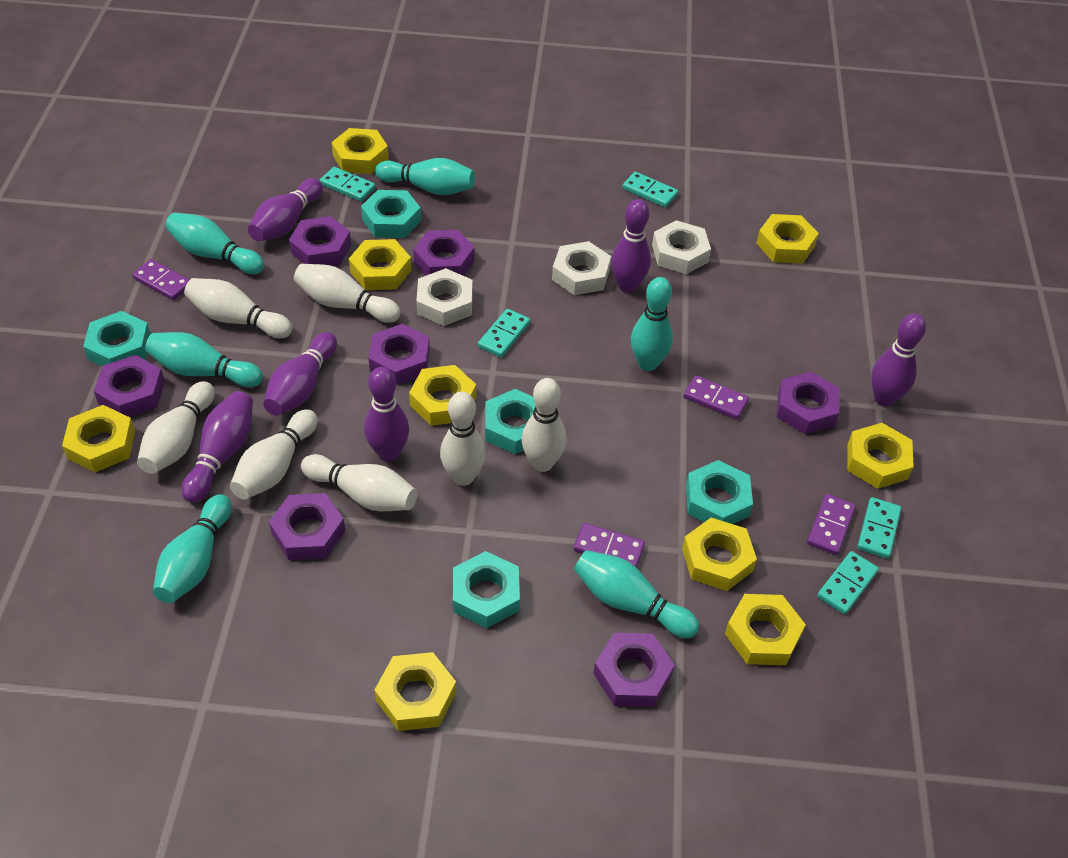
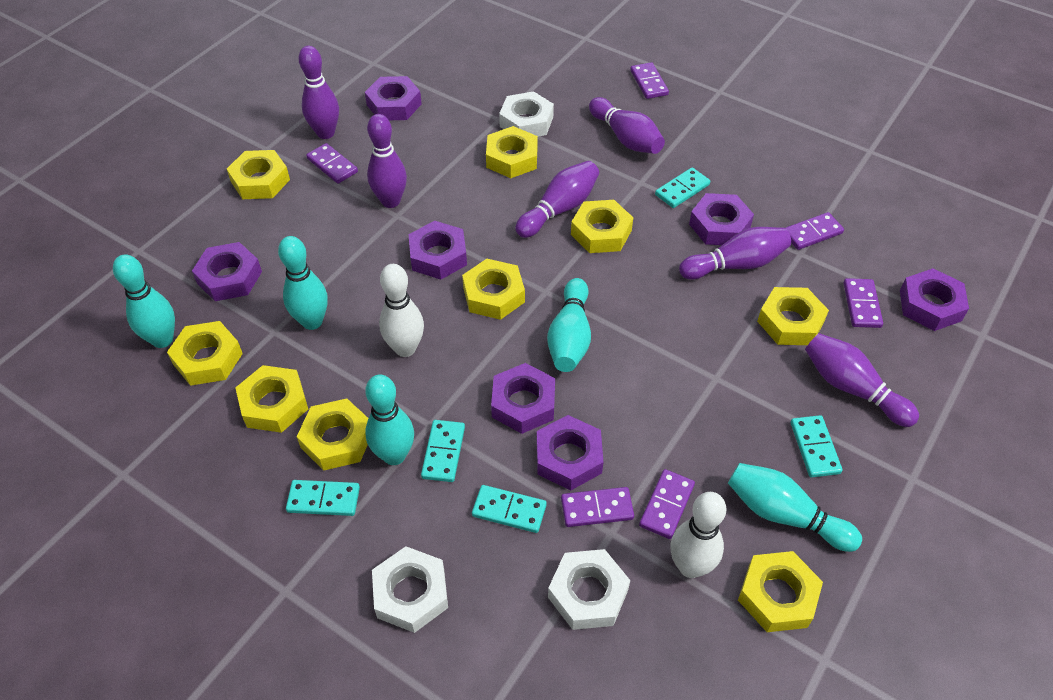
purple domino: 4 -> 6
turquoise bowling pin: 6 -> 5
turquoise nut: 5 -> 0
white bowling pin: 7 -> 2

